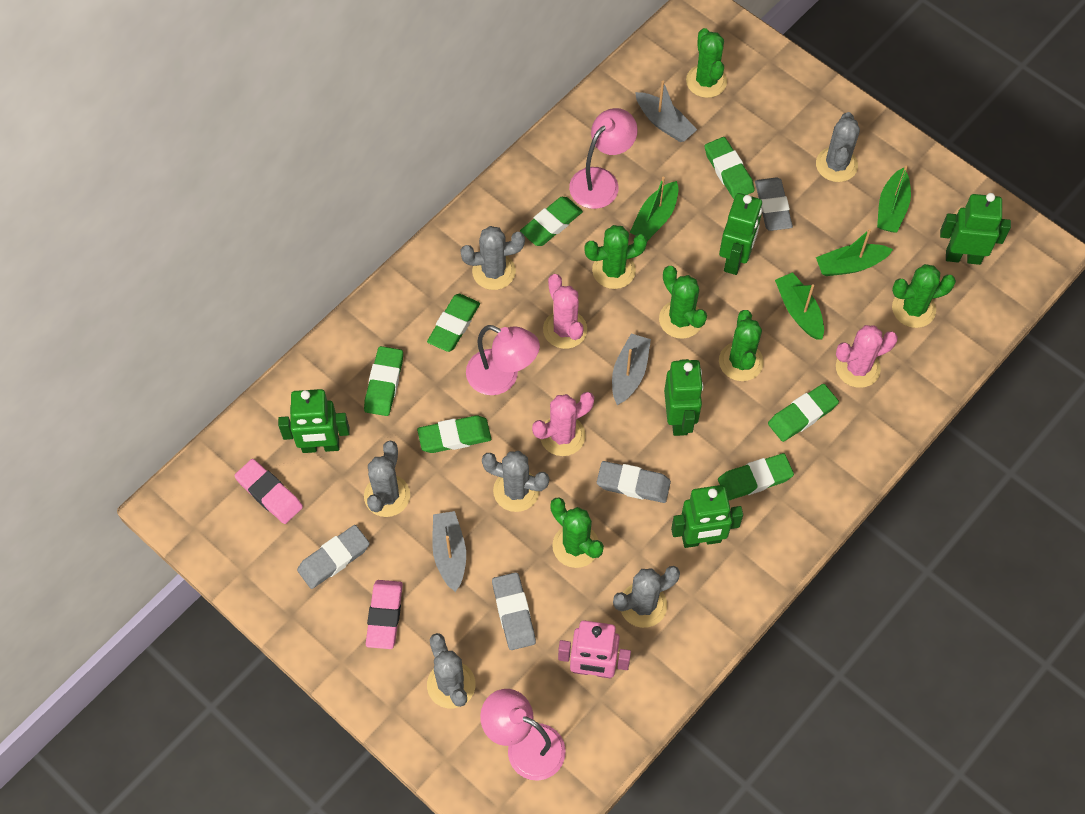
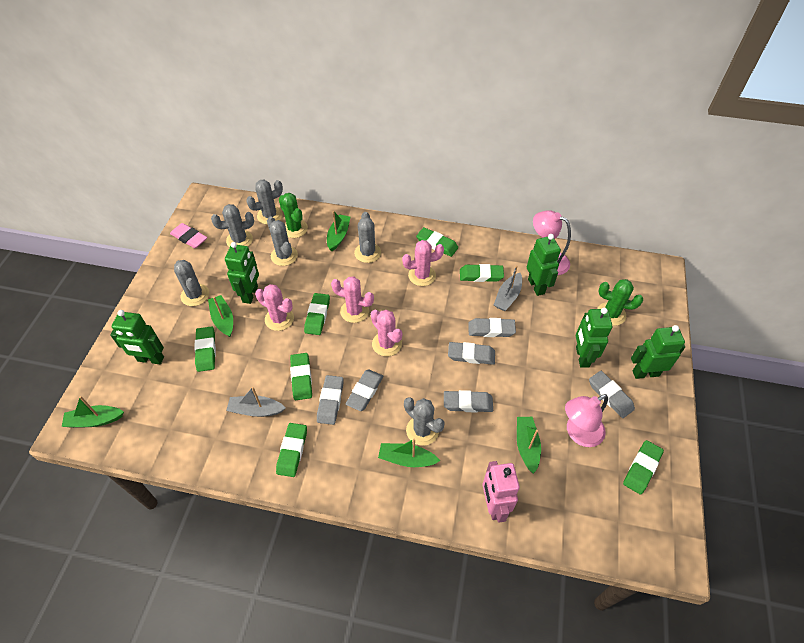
green boat: 4 -> 5
green cactus: 6 -> 2
grey boat: 3 -> 2
grey eraser: 4 -> 6
pink cactus: 3 -> 4
pink eraser: 2 -> 1
pink lamp: 3 -> 2

